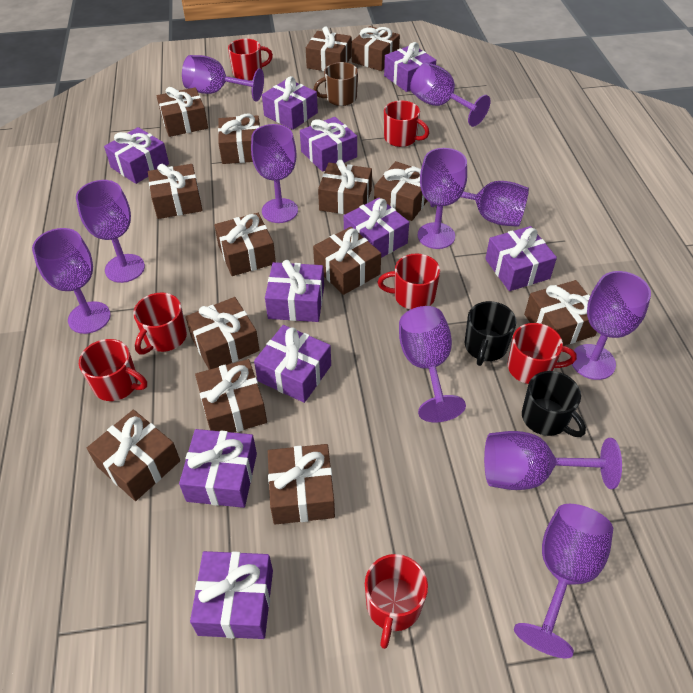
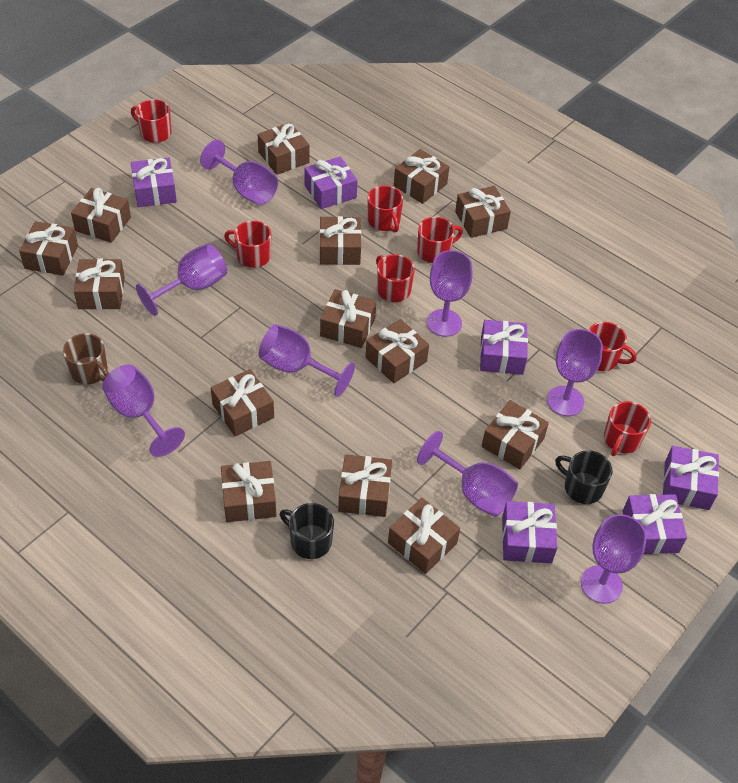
purple gift: 10 -> 6
purple goblet: 11 -> 8

